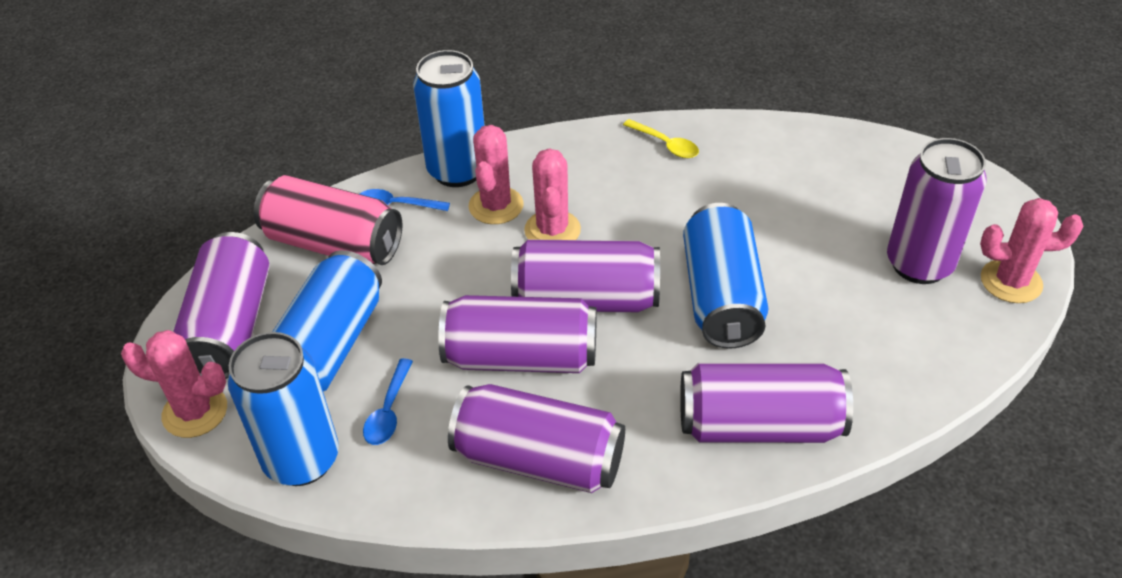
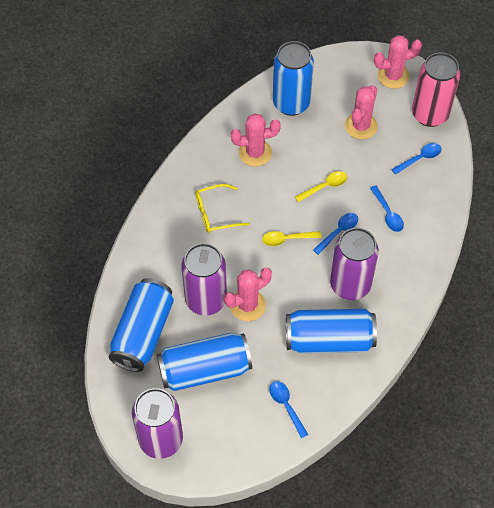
blue spoon: 2 -> 4
purple can: 6 -> 3
yellow glasses: 0 -> 1
yellow spoon: 1 -> 2

